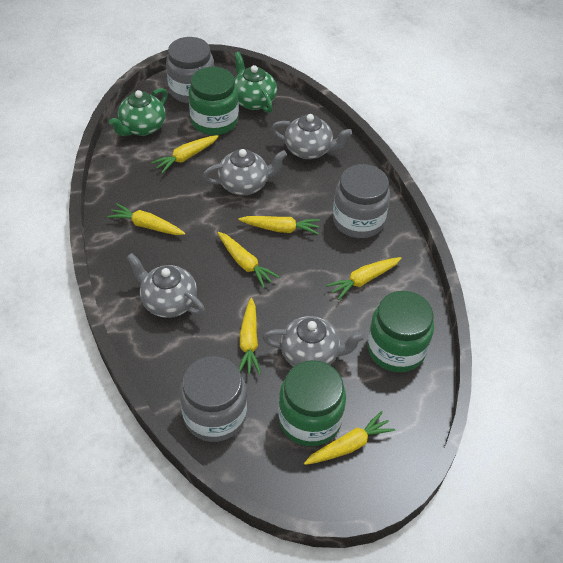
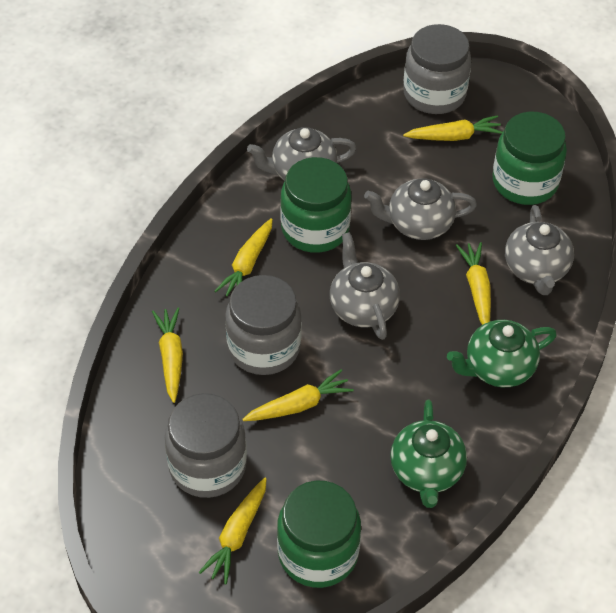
yellow carrot: 7 -> 6

